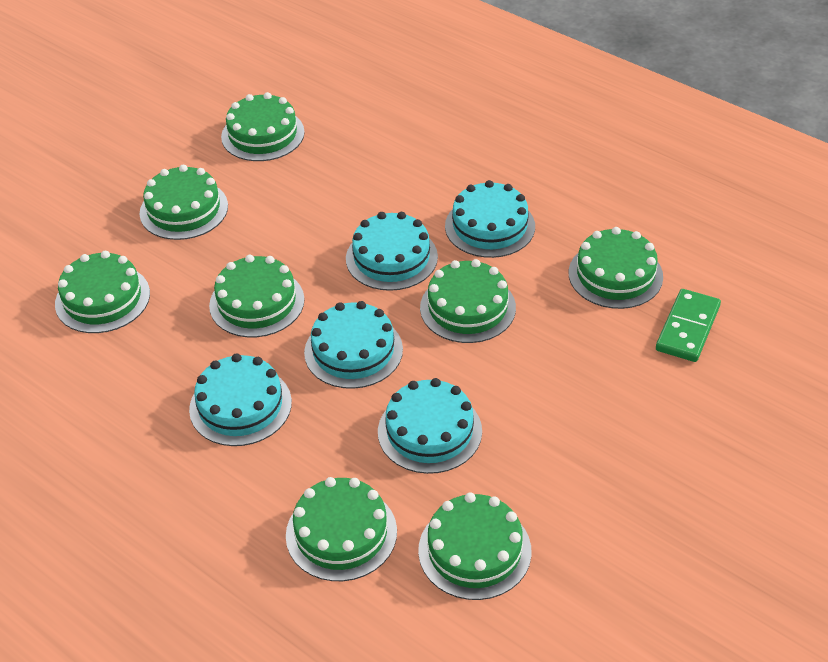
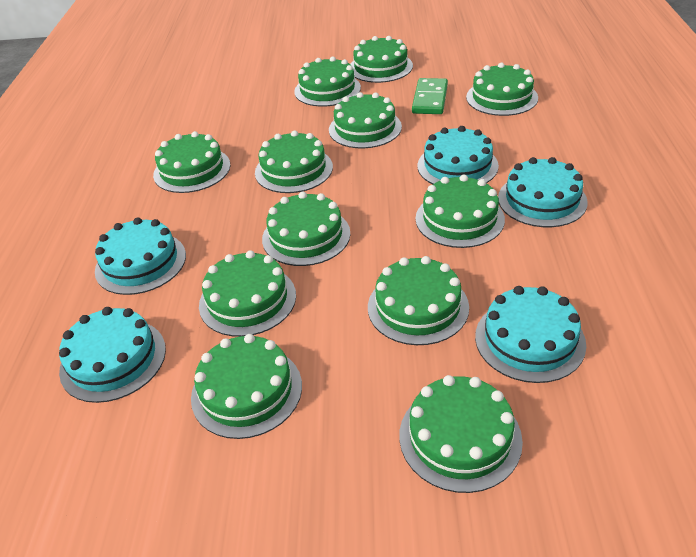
green cake: 8 -> 12

